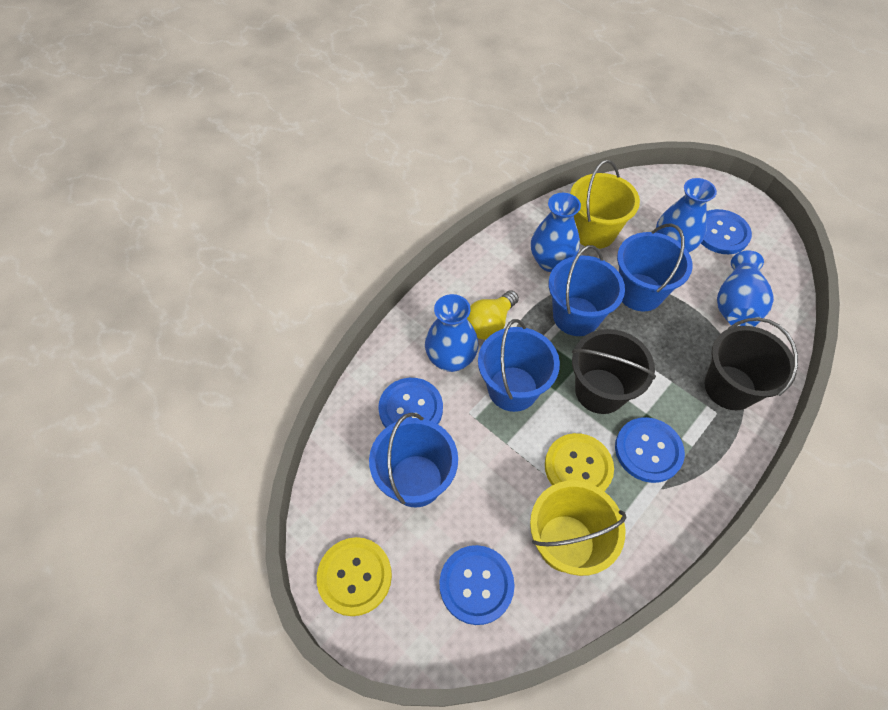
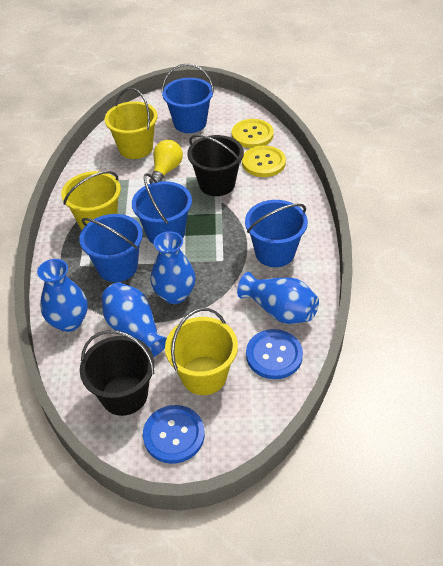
blue button: 4 -> 2
yellow bucket: 2 -> 3

